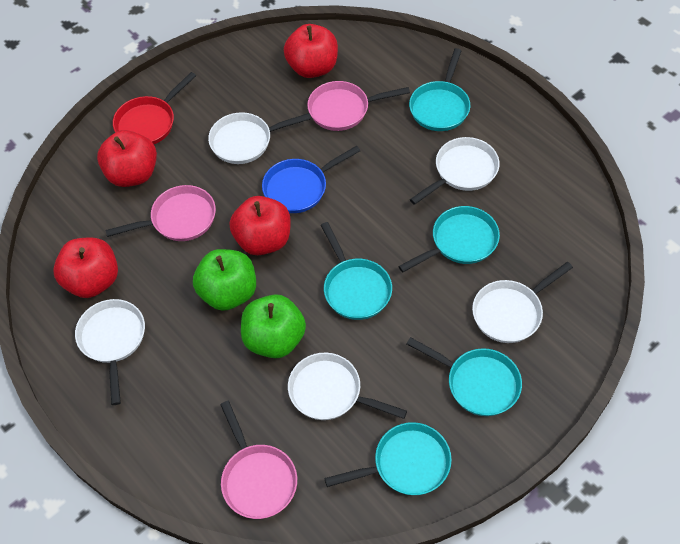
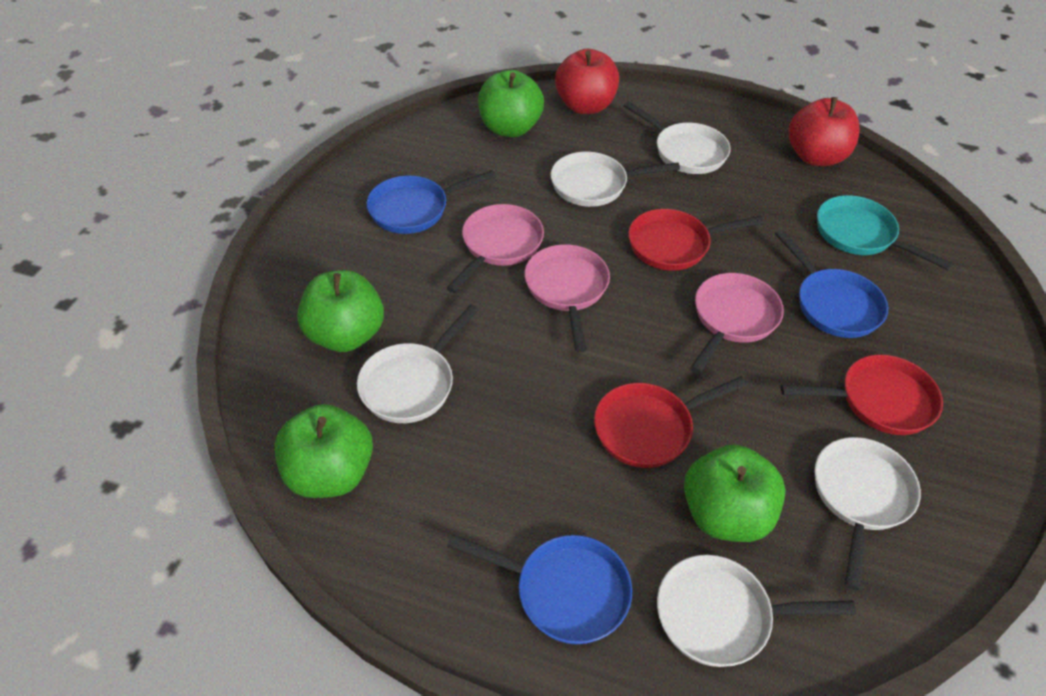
blue pan: 1 -> 3
green apple: 2 -> 4
red apple: 4 -> 2
red pan: 1 -> 3
turquoise pan: 5 -> 1

